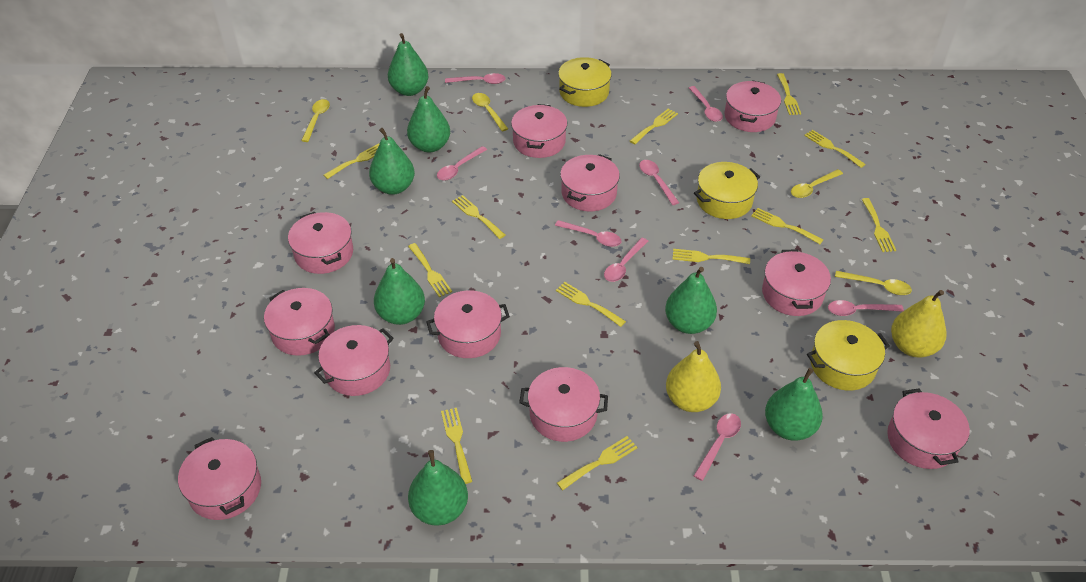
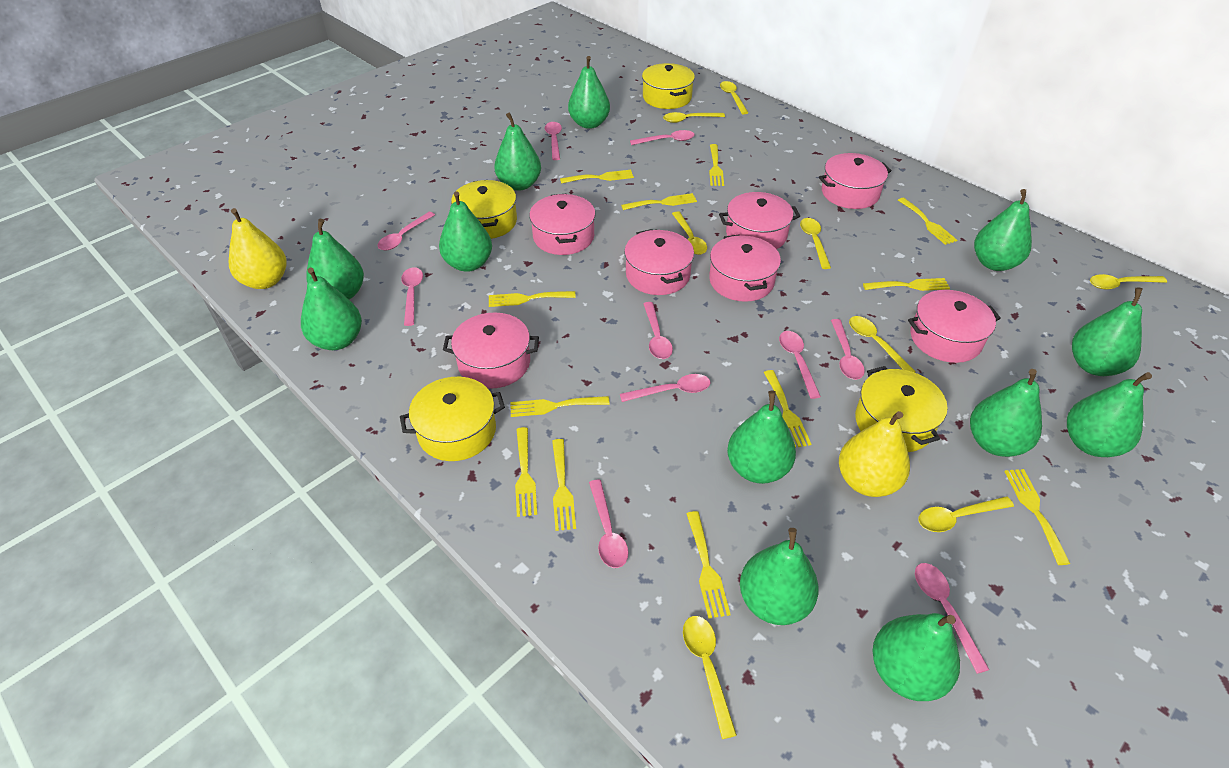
green pear: 7 -> 12
pink pot: 11 -> 7
pink spoon: 8 -> 10
yellow pot: 3 -> 4
yellow spoon: 4 -> 8

